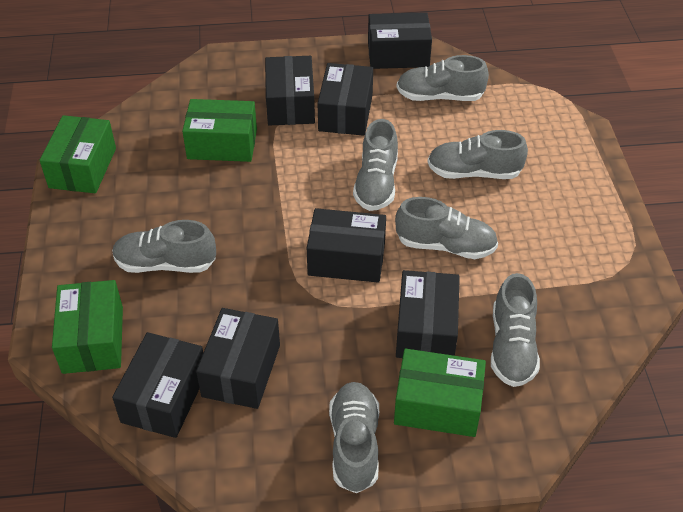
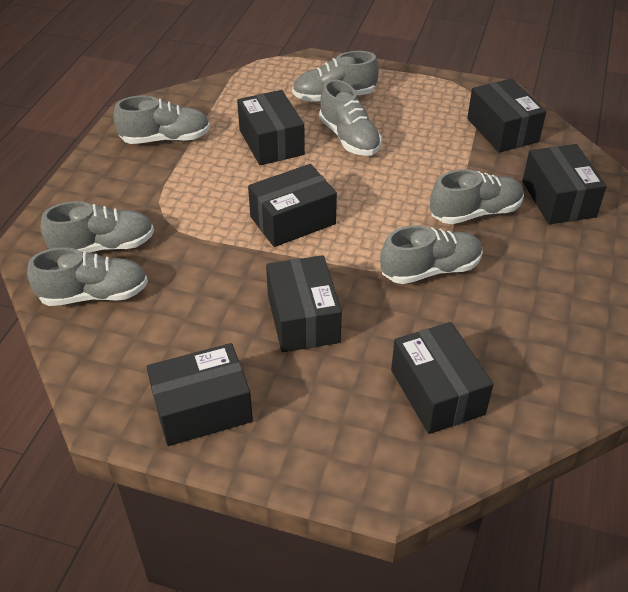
green box: 4 -> 0

